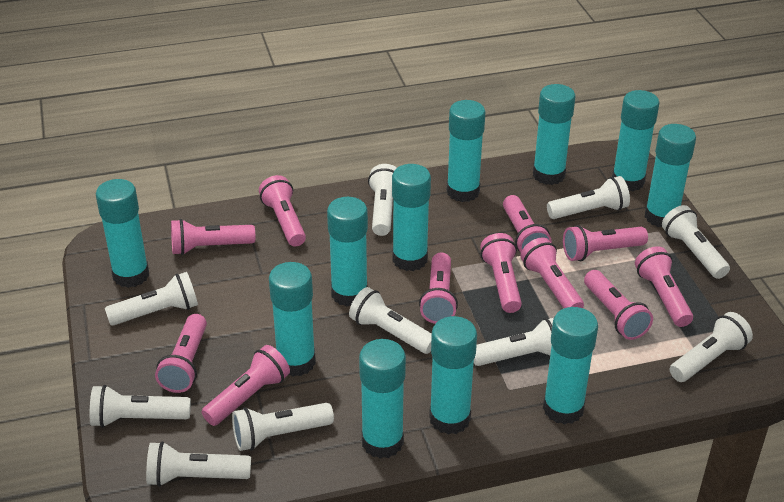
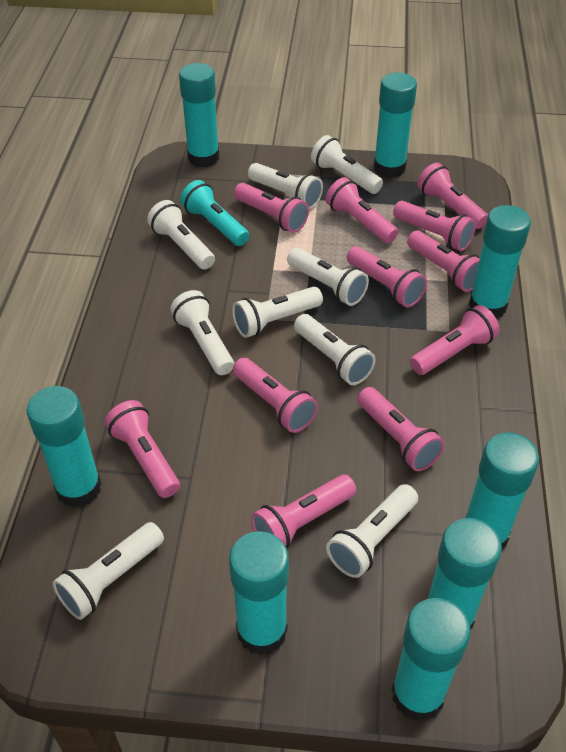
turquoise flashlight: 0 -> 1
turquoise glue stick: 11 -> 8
white flashlight: 10 -> 9

